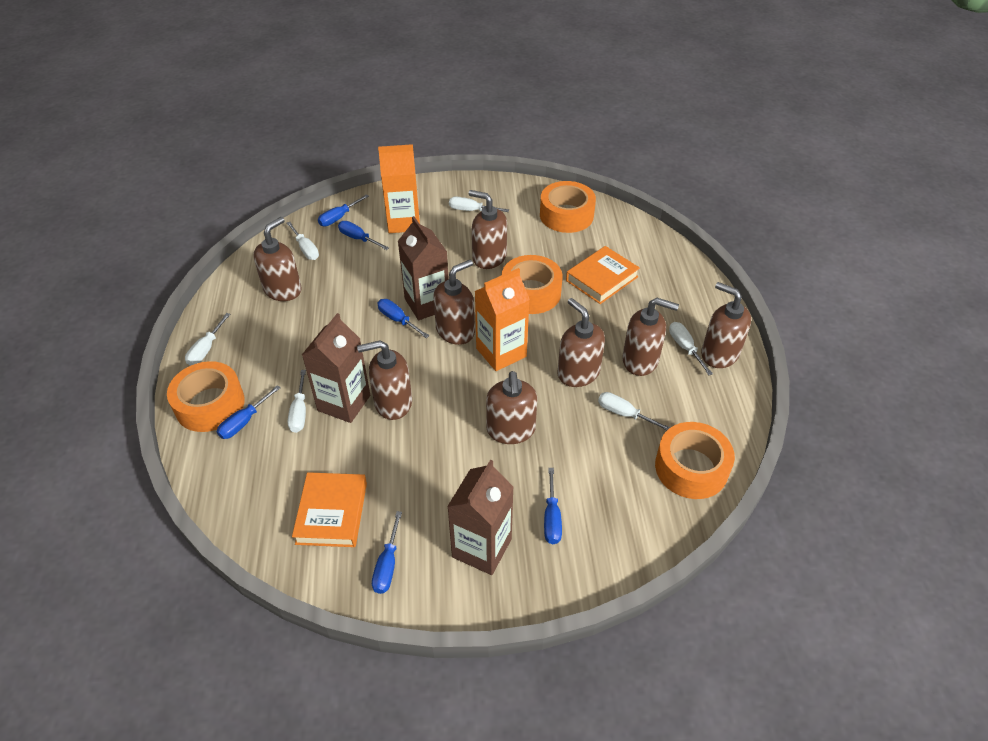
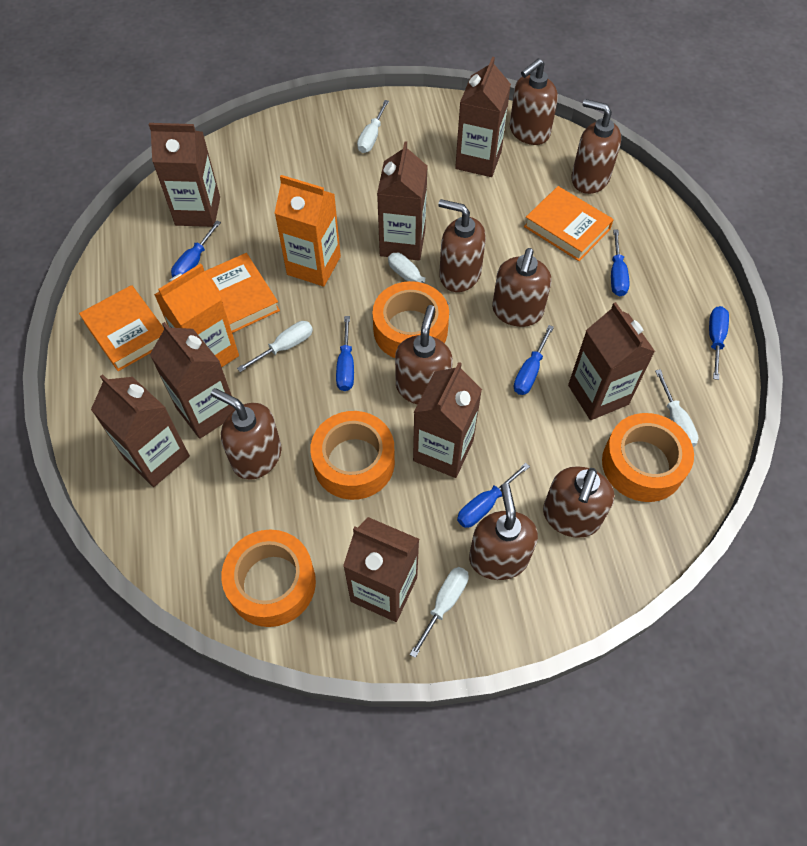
brown carton: 3 -> 8
orange book: 2 -> 3
white screwdriver: 6 -> 5

